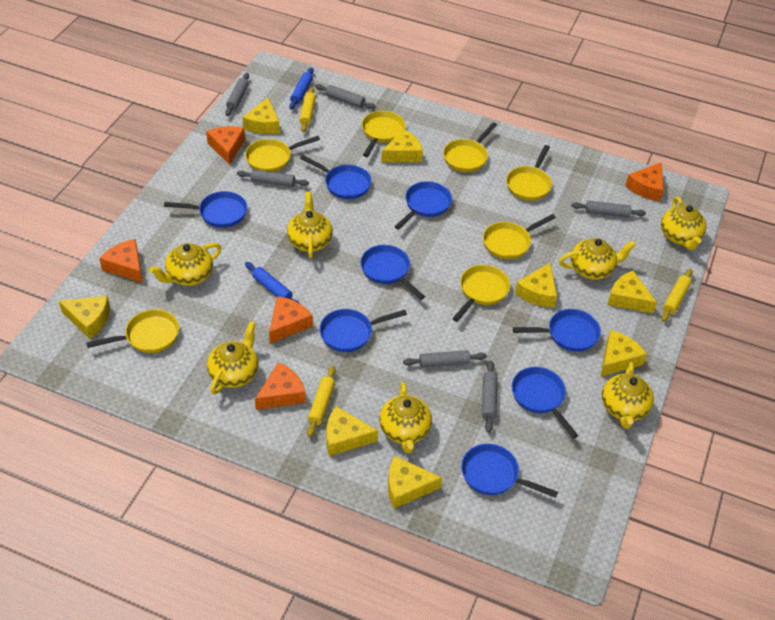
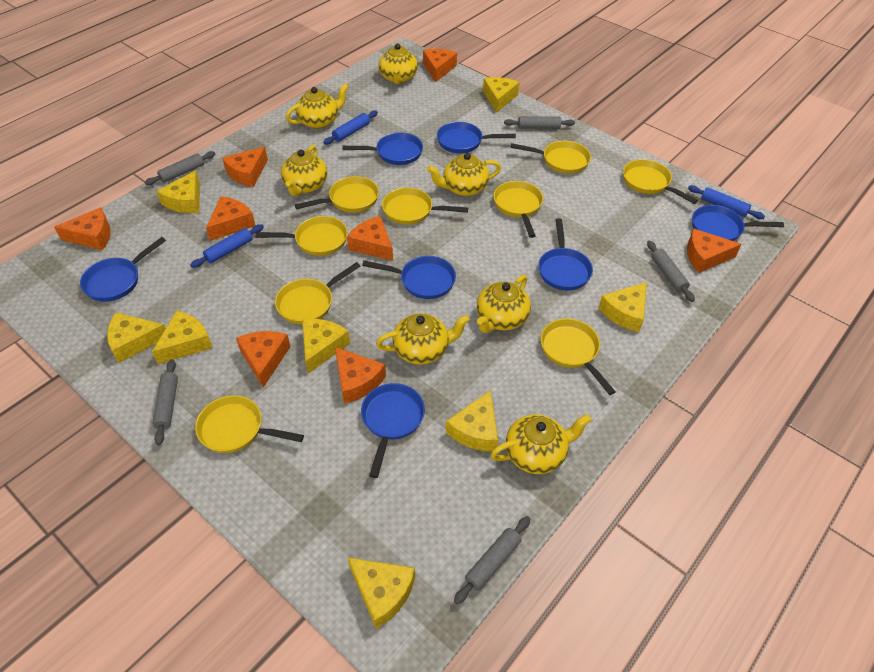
blue pan: 8 -> 7
blue rolling pin: 2 -> 3
grey rolling pin: 6 -> 5
orange cheese: 5 -> 8
yellow pan: 7 -> 9
yellow rolling pin: 3 -> 0

